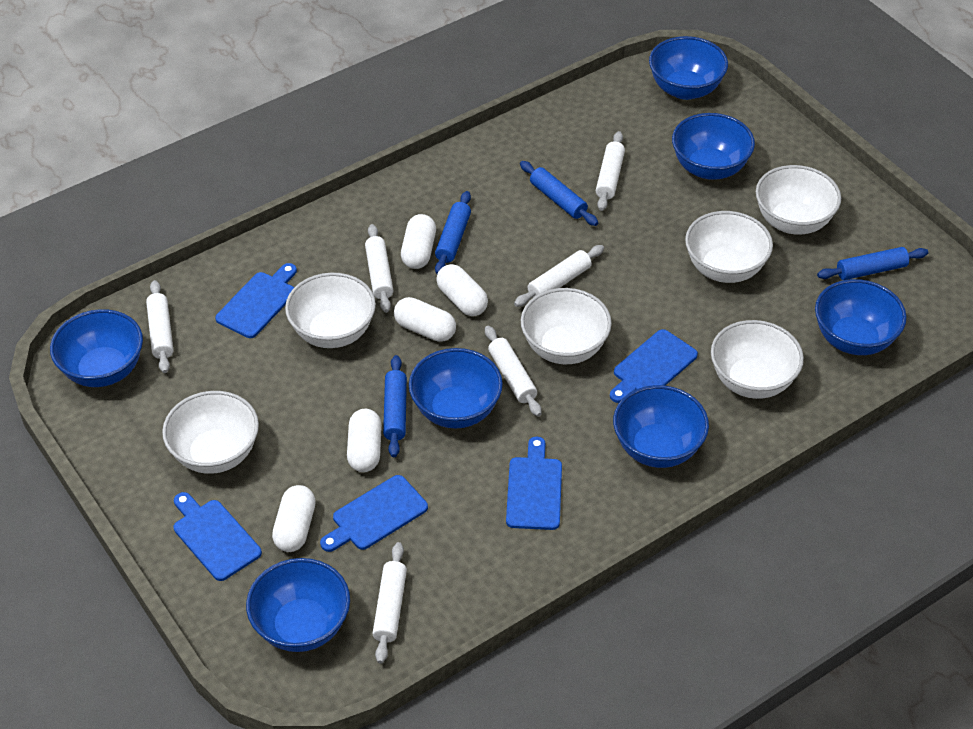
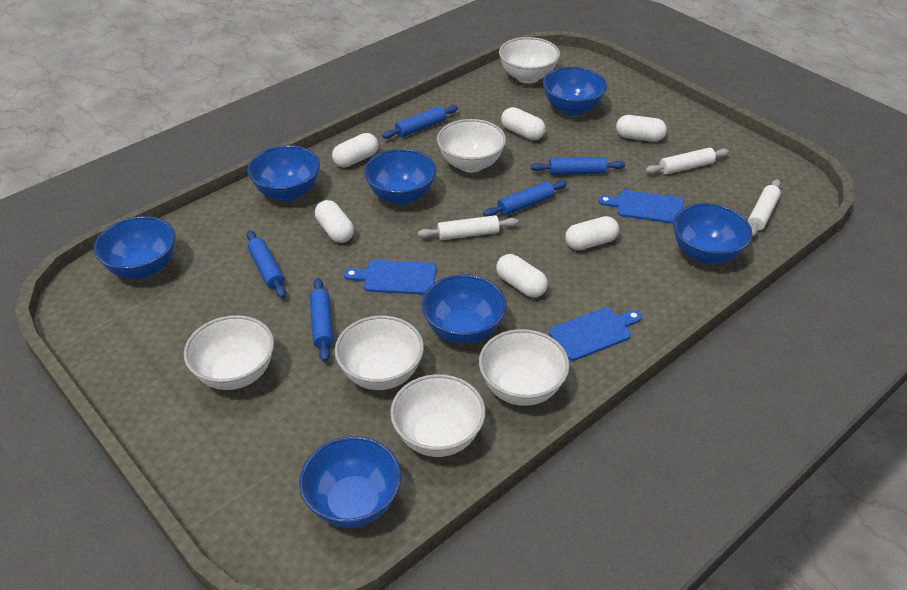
blue cutting board: 5 -> 3
blue rolling pin: 4 -> 5
white capsule: 5 -> 6
white rolling pin: 6 -> 3

